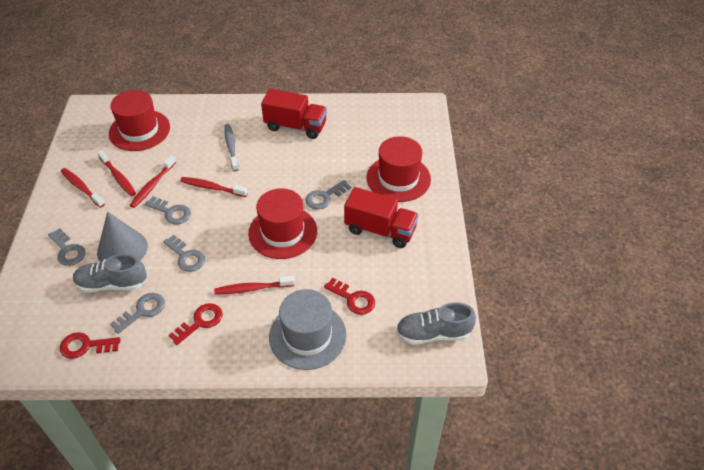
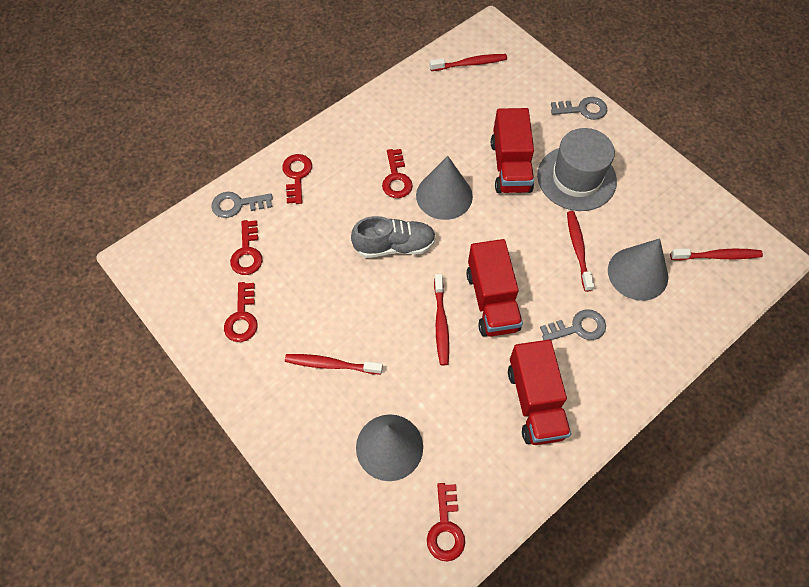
grey cone: 1 -> 3
grey key: 5 -> 3
grey shoe: 2 -> 1
grey toothbrush: 1 -> 0
red hat: 3 -> 0
red key: 3 -> 5
red truck: 2 -> 3

